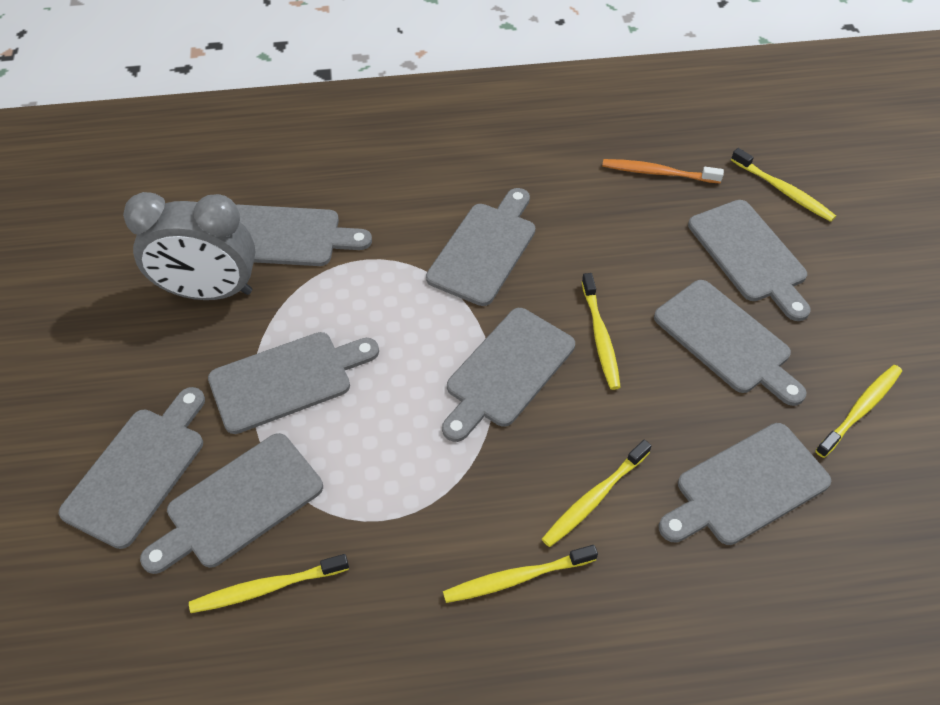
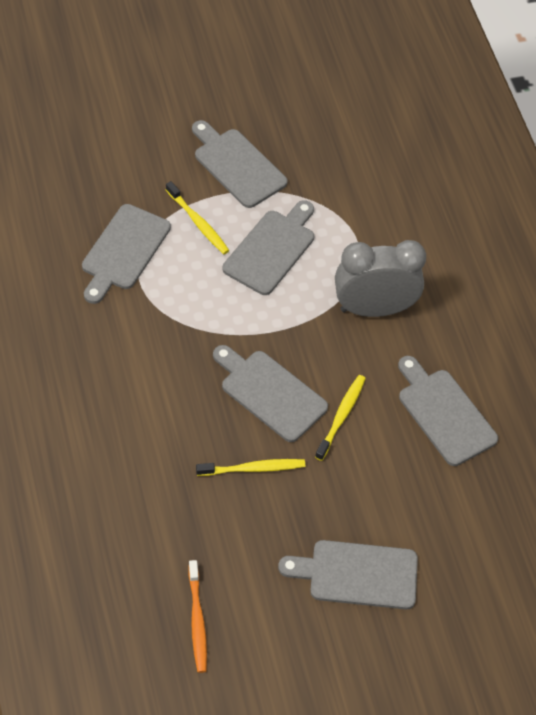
grey cutting board: 9 -> 6
yellow toothbrush: 6 -> 3

